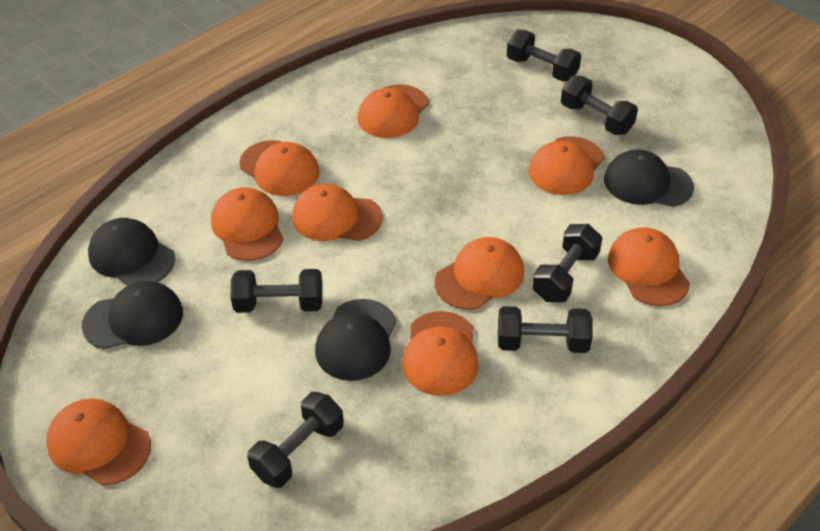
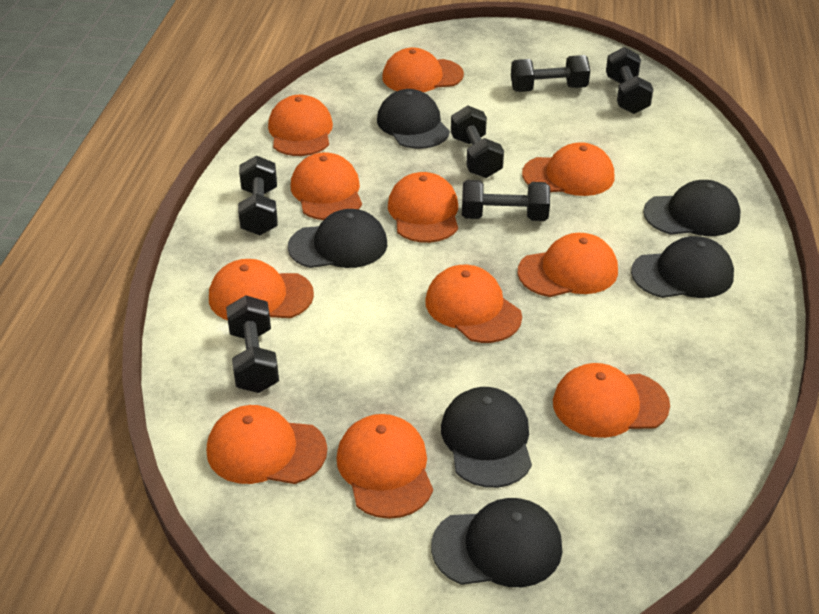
black cap: 4 -> 6
orange cap: 9 -> 11

